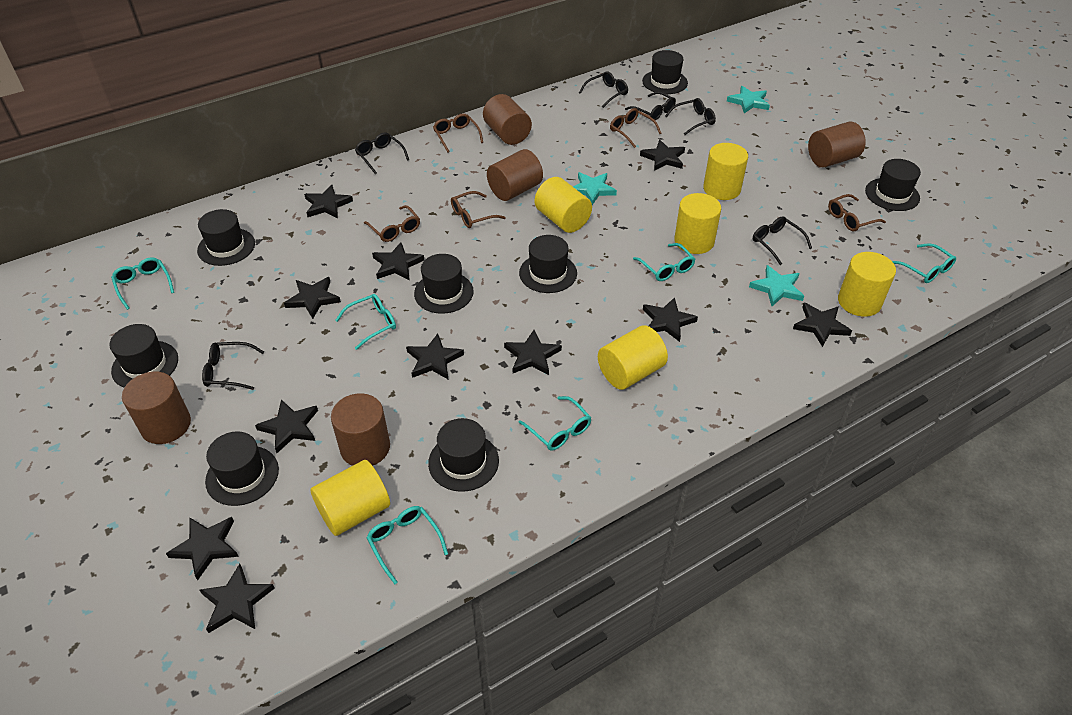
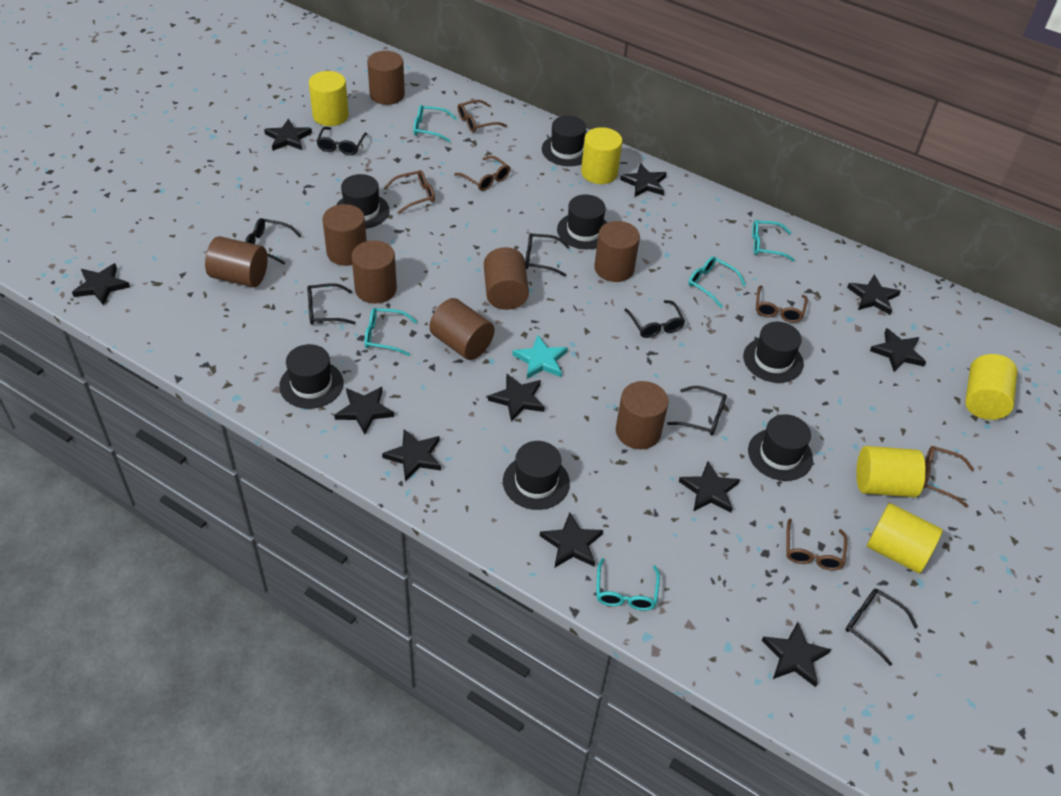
black glasses: 6 -> 7
black hat: 8 -> 7
brown cylinder: 5 -> 8
brown glasses: 5 -> 6
turquoise glasses: 6 -> 5
turquoise star: 3 -> 1
yellow cylinder: 6 -> 5

